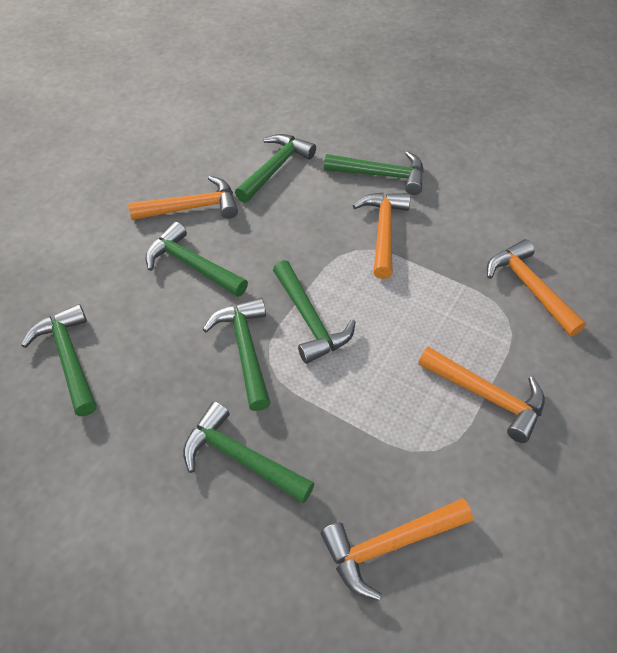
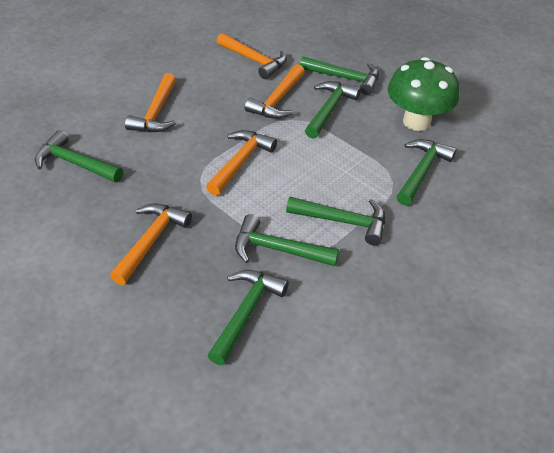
green mushroom: 0 -> 1

